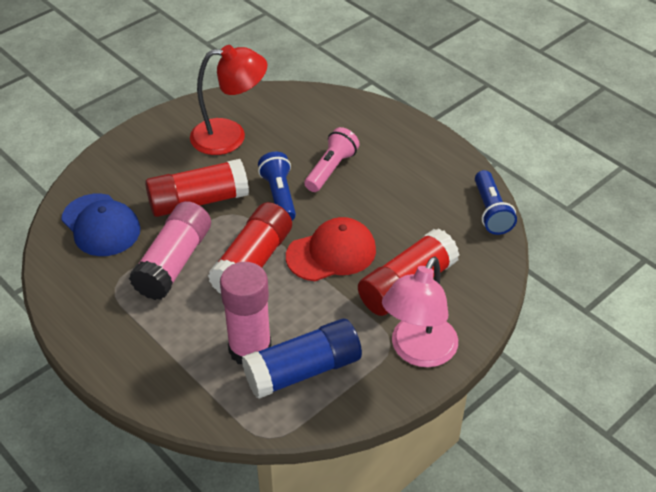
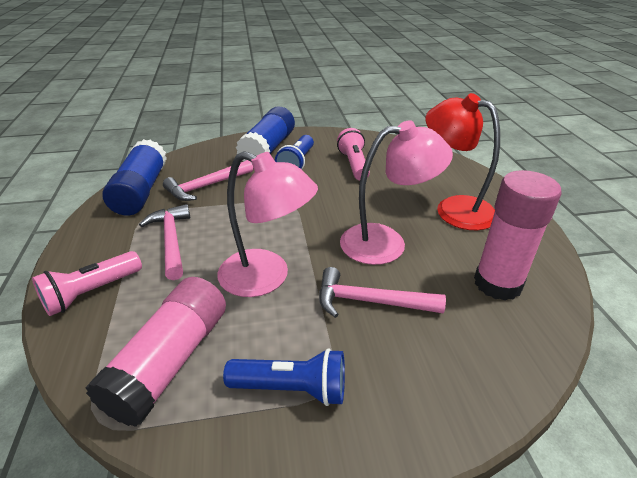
blue cap: 1 -> 0
blue glue stick: 1 -> 2
pink flashlight: 1 -> 2
pink hammer: 0 -> 3
pink lamp: 1 -> 2
red cap: 1 -> 0
red glue stick: 3 -> 0

